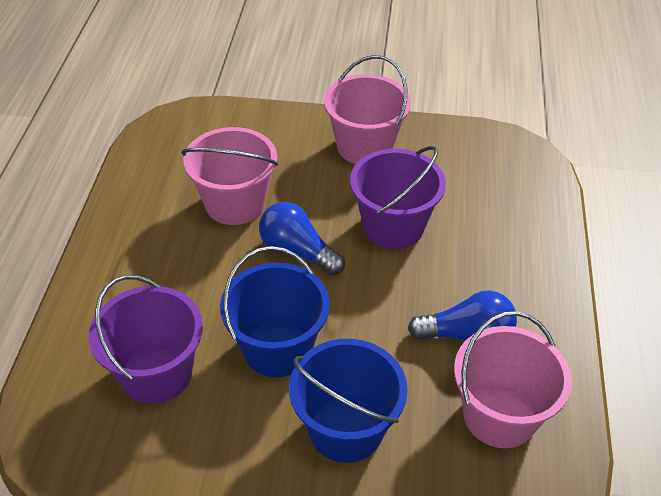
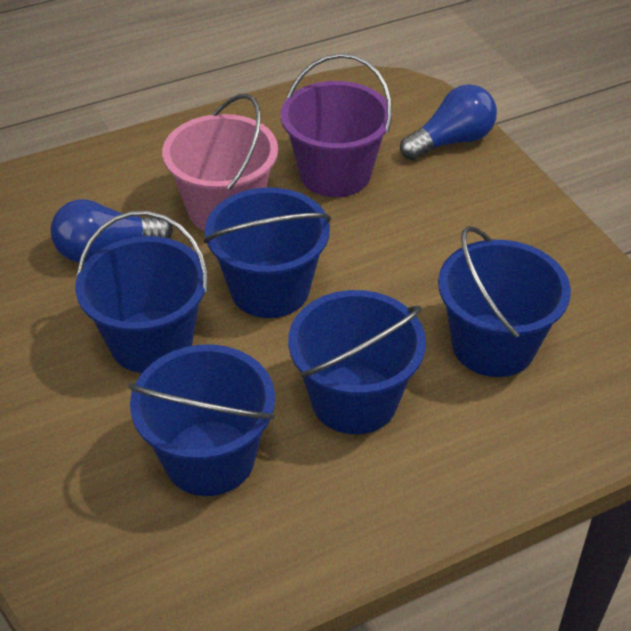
blue bucket: 2 -> 5
pink bucket: 3 -> 1
purple bucket: 2 -> 1

